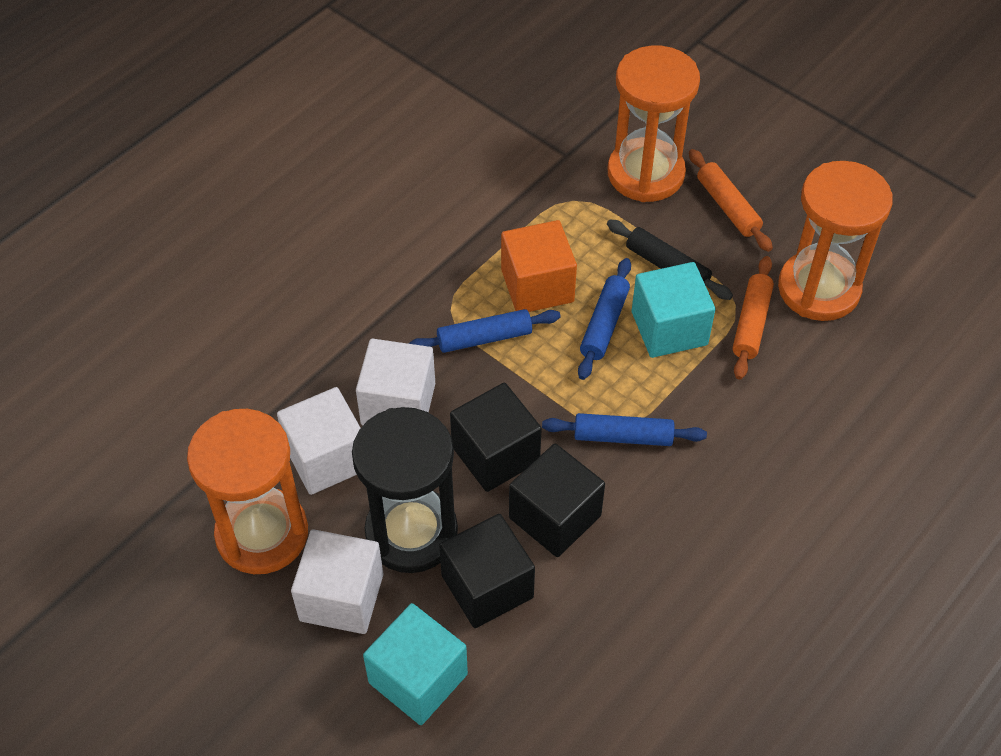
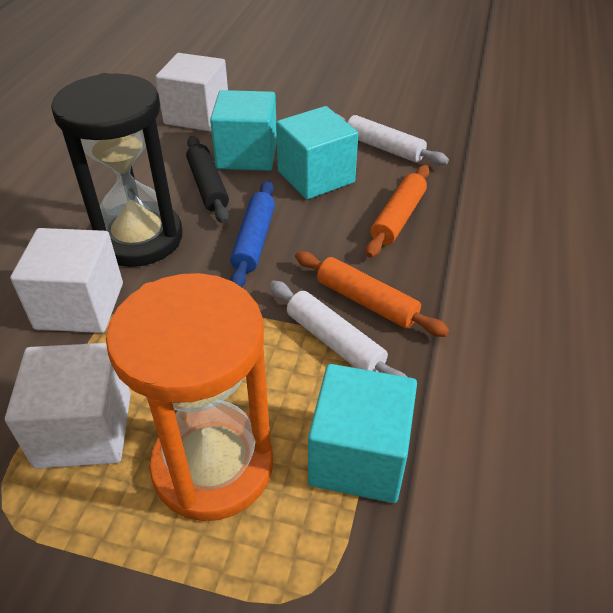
black cube: 3 -> 0
blue rolling pin: 3 -> 1
orange cube: 1 -> 0
orange hourglass: 3 -> 1
turquoise cube: 2 -> 3
white rolling pin: 0 -> 2

